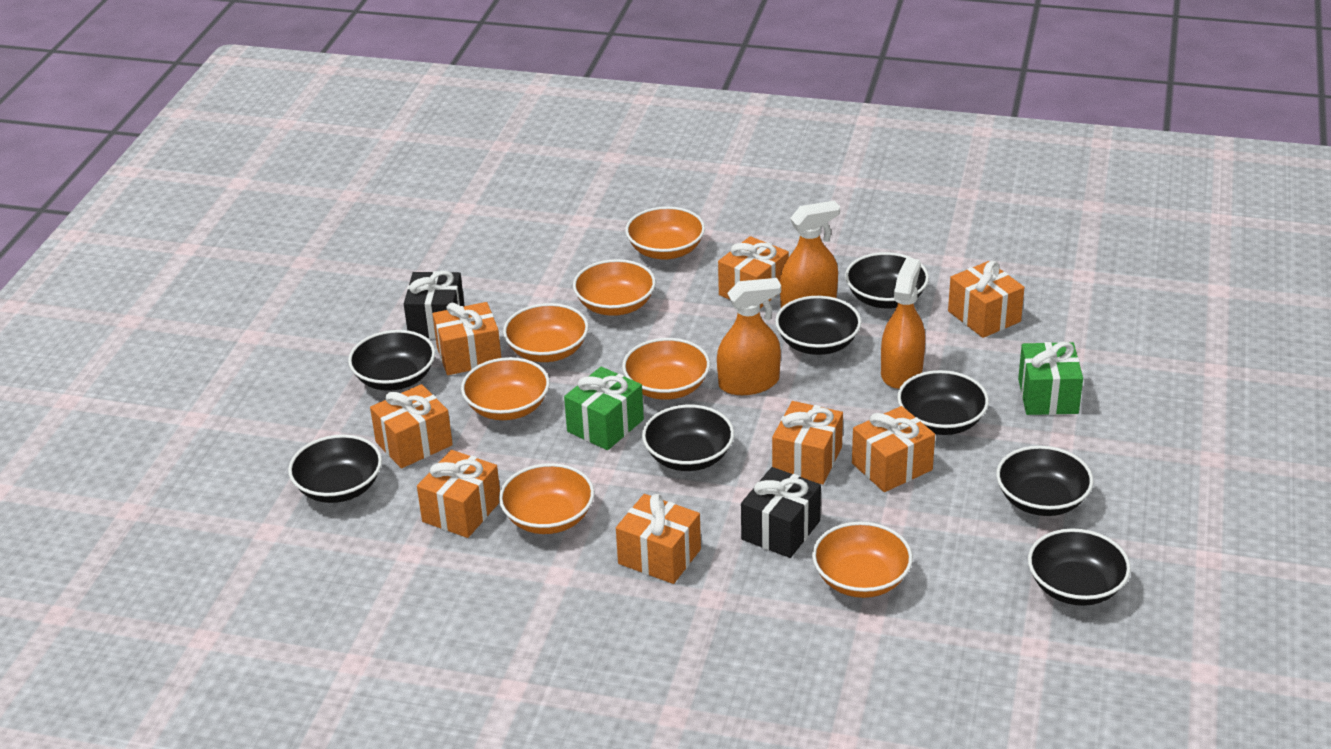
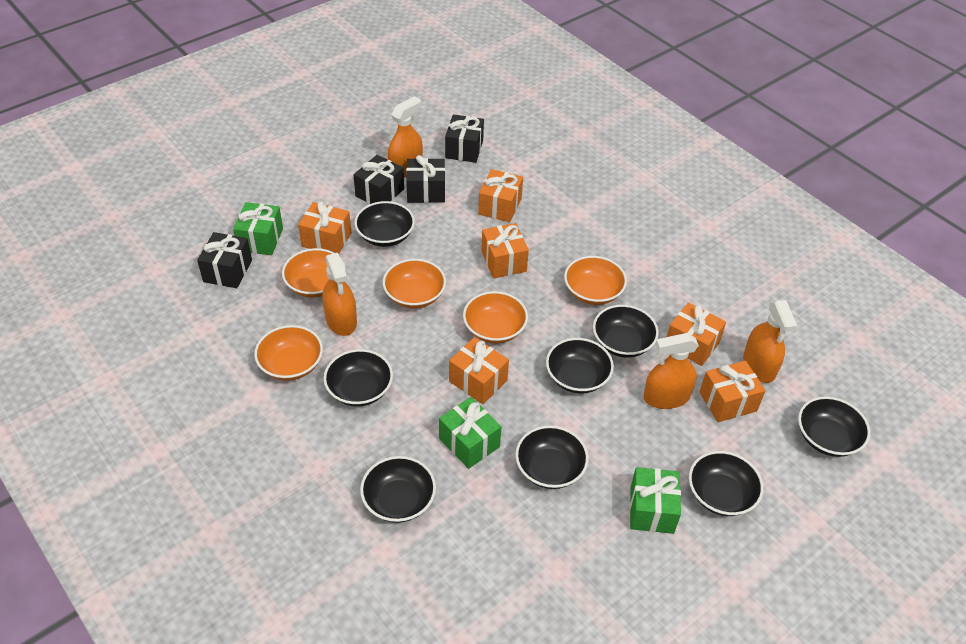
black gift: 2 -> 4
green gift: 2 -> 3
orange bowl: 7 -> 5
orange gift: 8 -> 6
orange spray bottle: 3 -> 4

